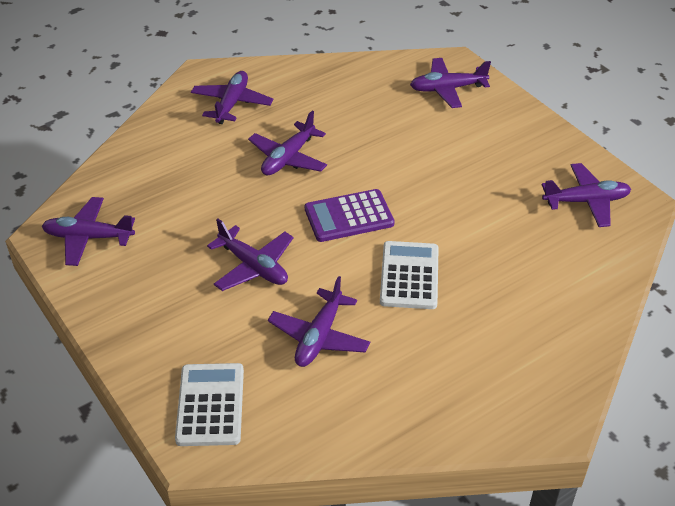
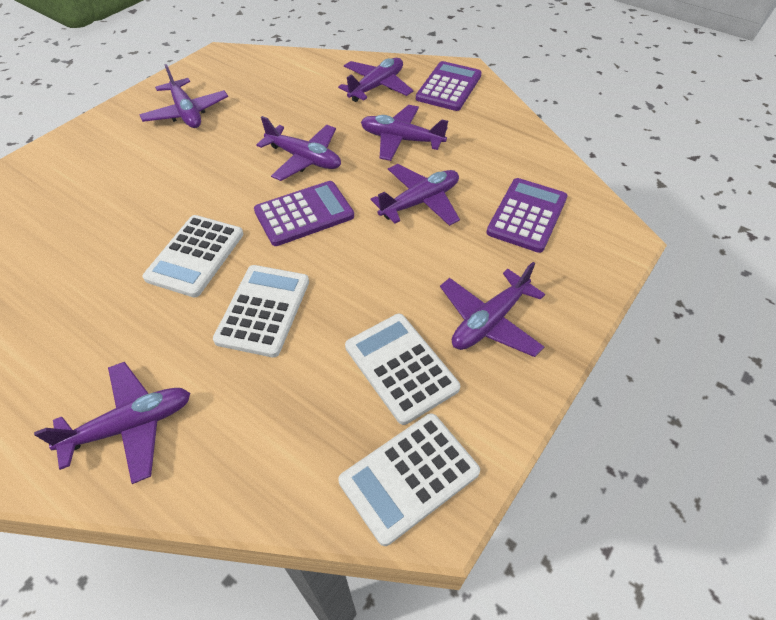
purple calculator: 1 -> 3
white calculator: 2 -> 4

